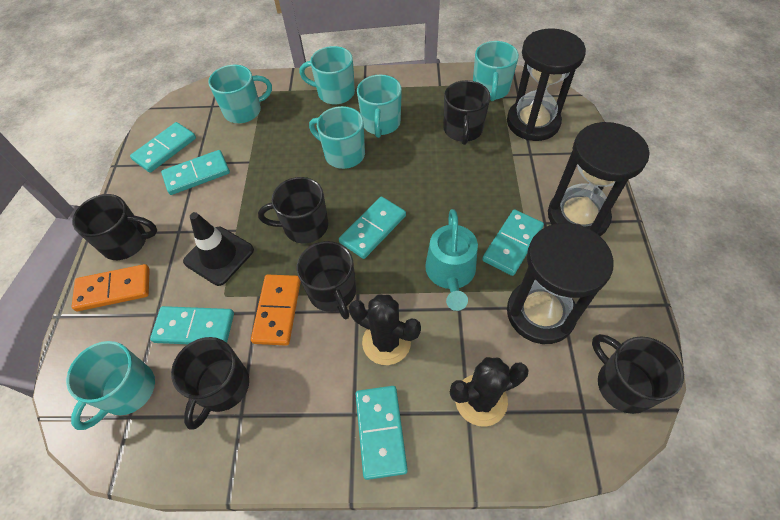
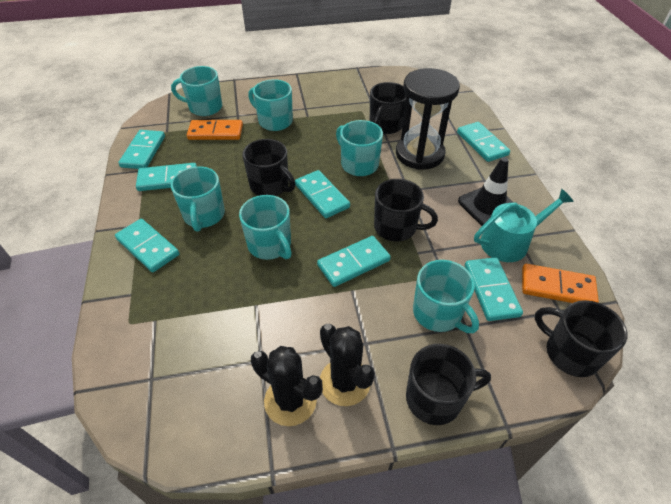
black hourglass: 3 -> 1
black mug: 6 -> 5
turquoise domino: 6 -> 7

